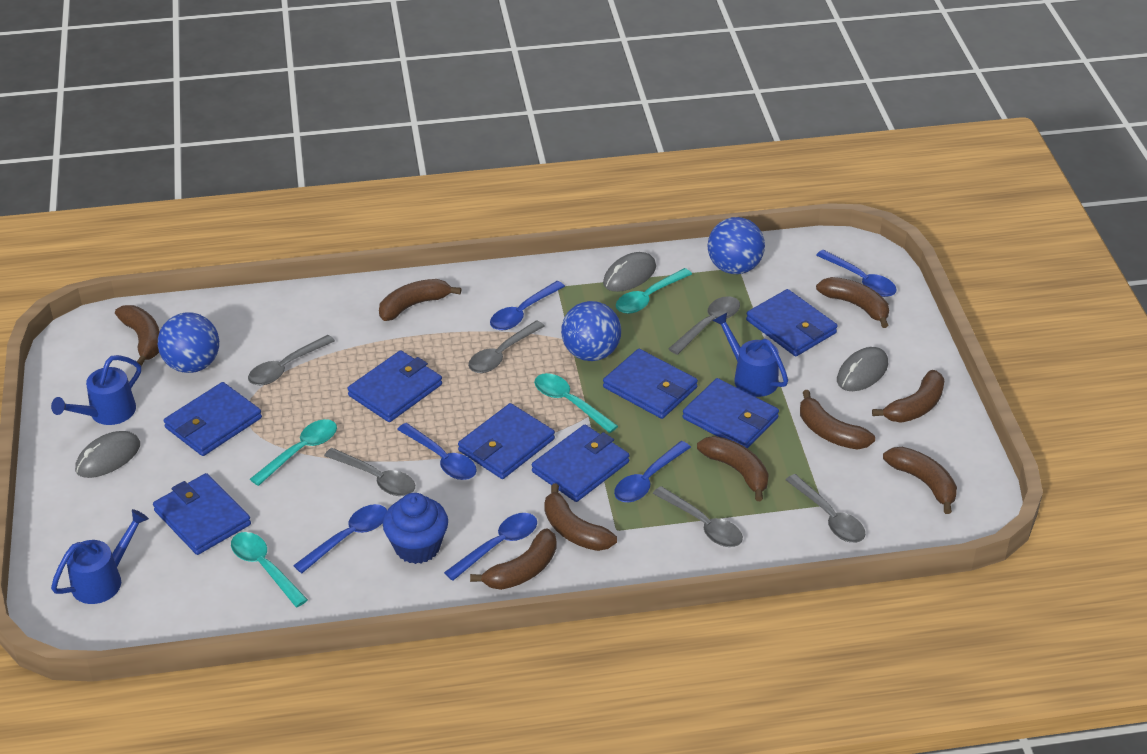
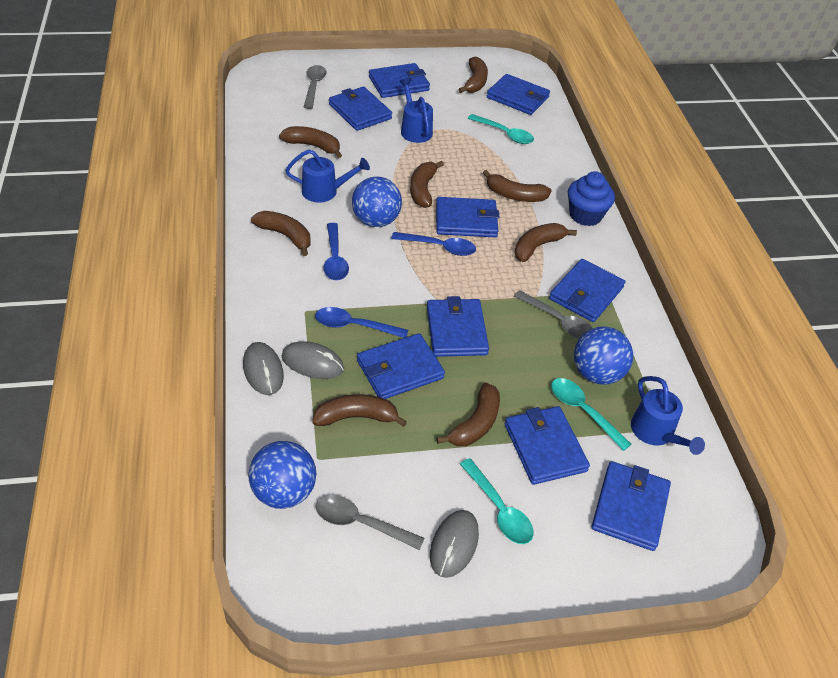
blue spoon: 6 -> 3
blue wallet: 8 -> 9
brown banana: 9 -> 8
grey spoon: 6 -> 3
turquoise spoon: 4 -> 3

